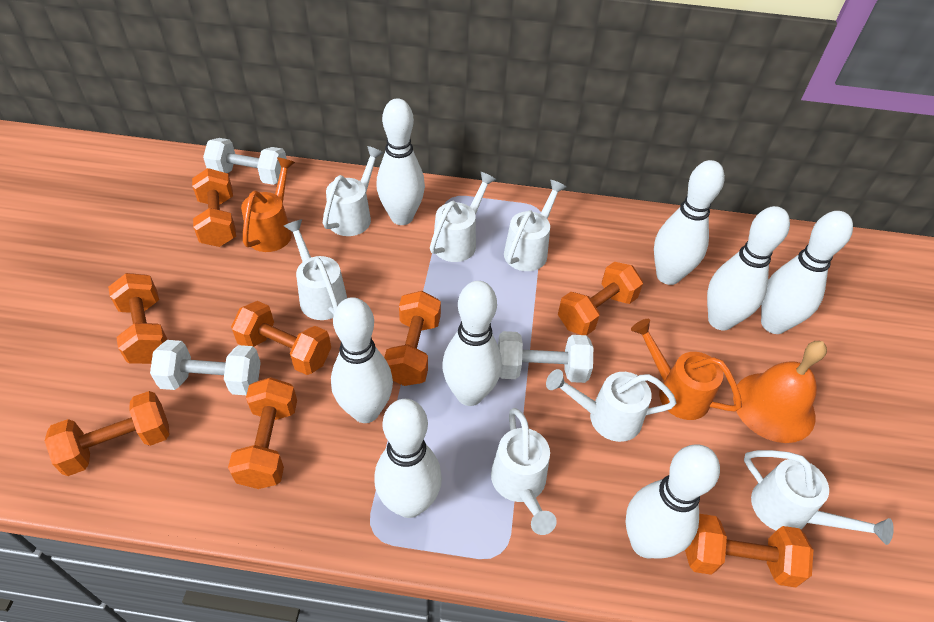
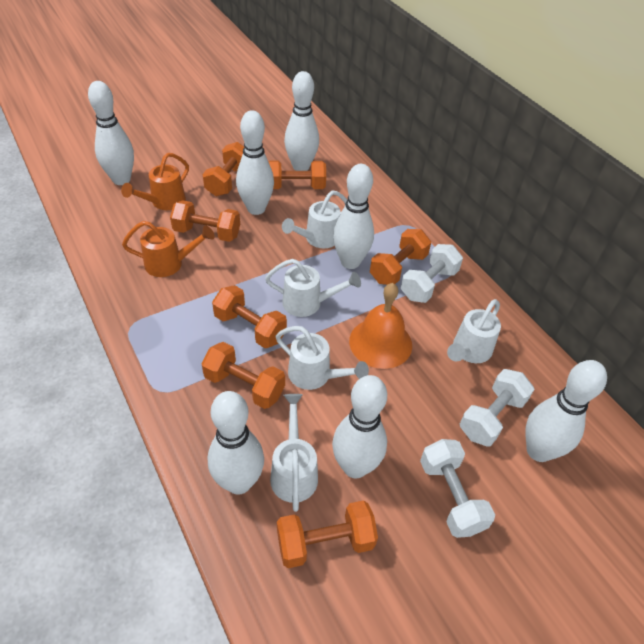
orange dumbbell: 8 -> 7
white bowling pin: 8 -> 7
white watering can: 7 -> 5

